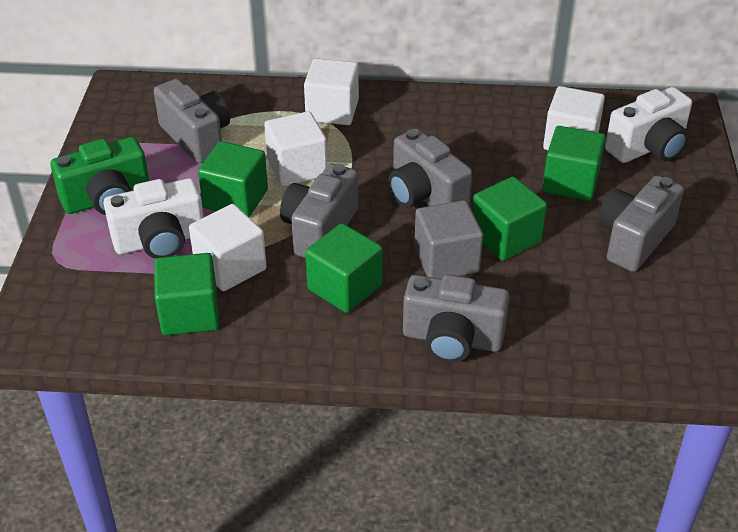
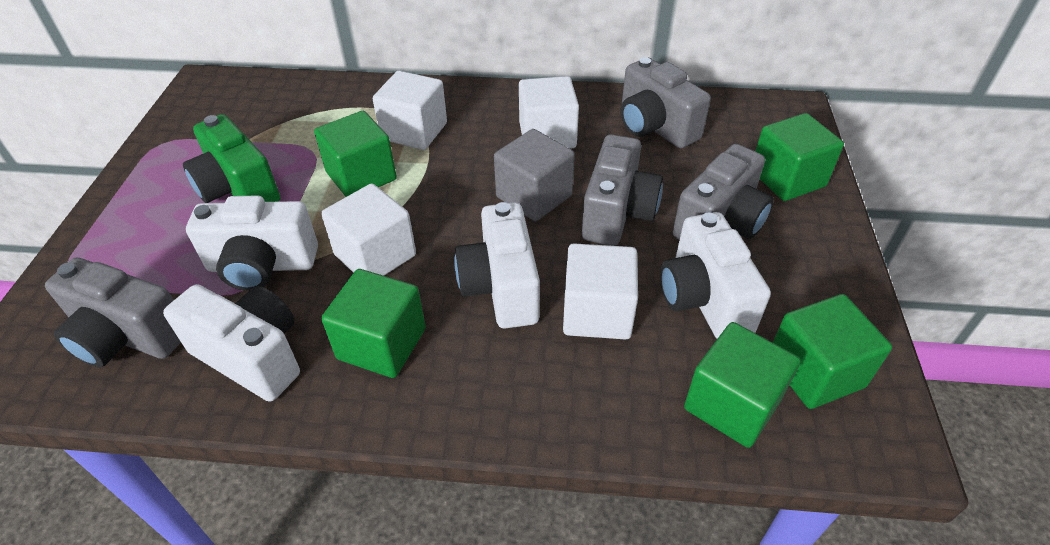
grey camera: 5 -> 4
white camera: 2 -> 4

